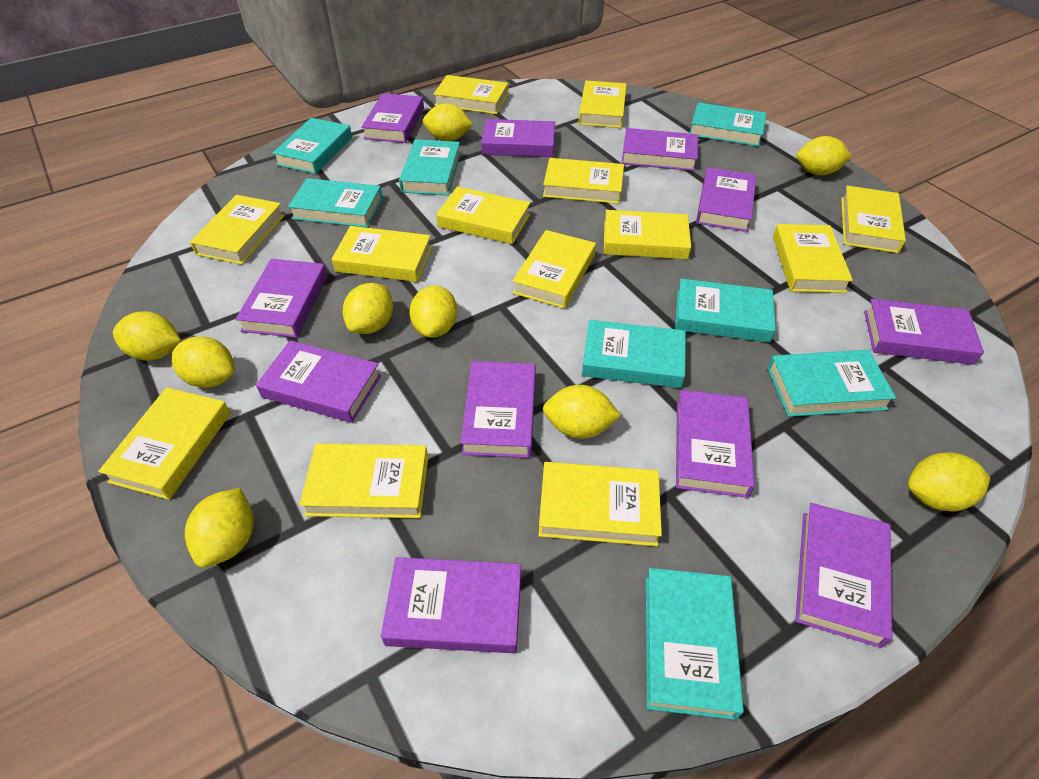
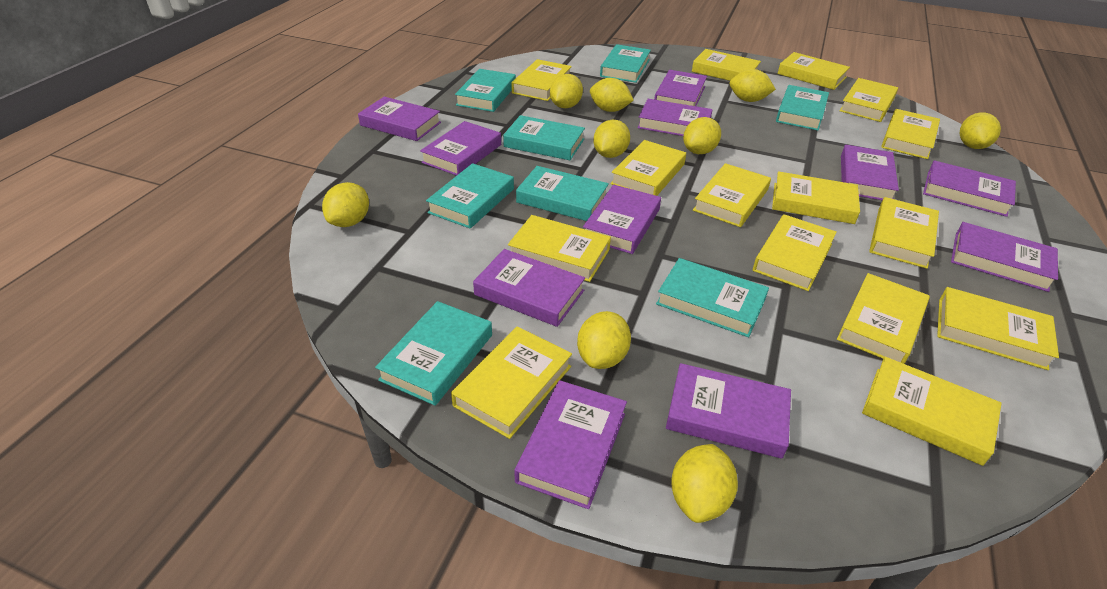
yellow book: 13 -> 15

